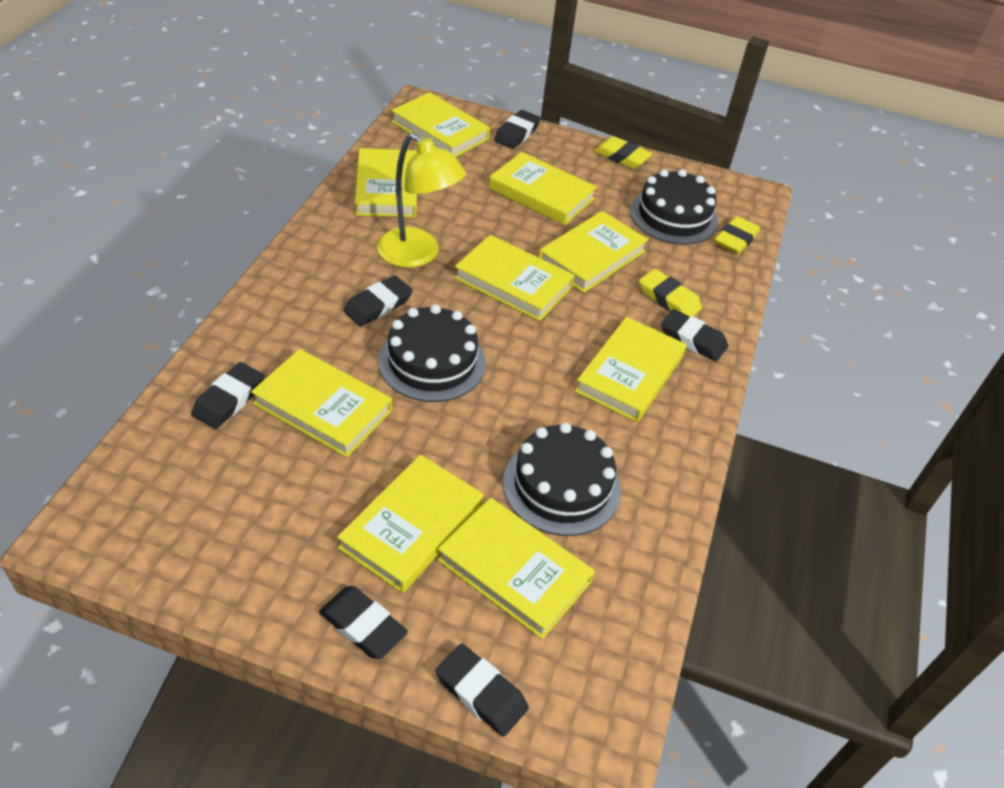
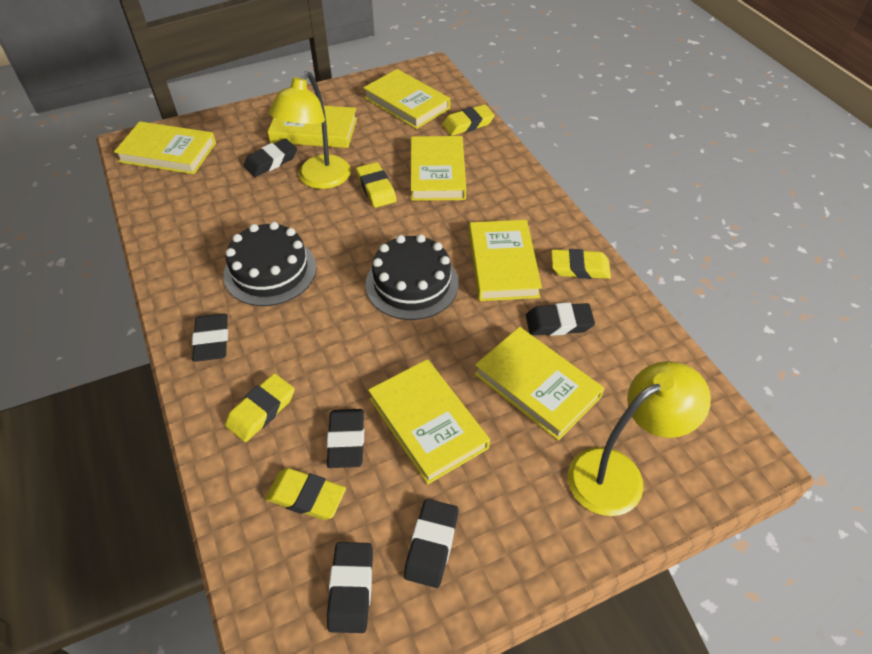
black cake: 3 -> 2
yellow book: 9 -> 7
yellow eraser: 3 -> 5
yellow lamp: 1 -> 2

